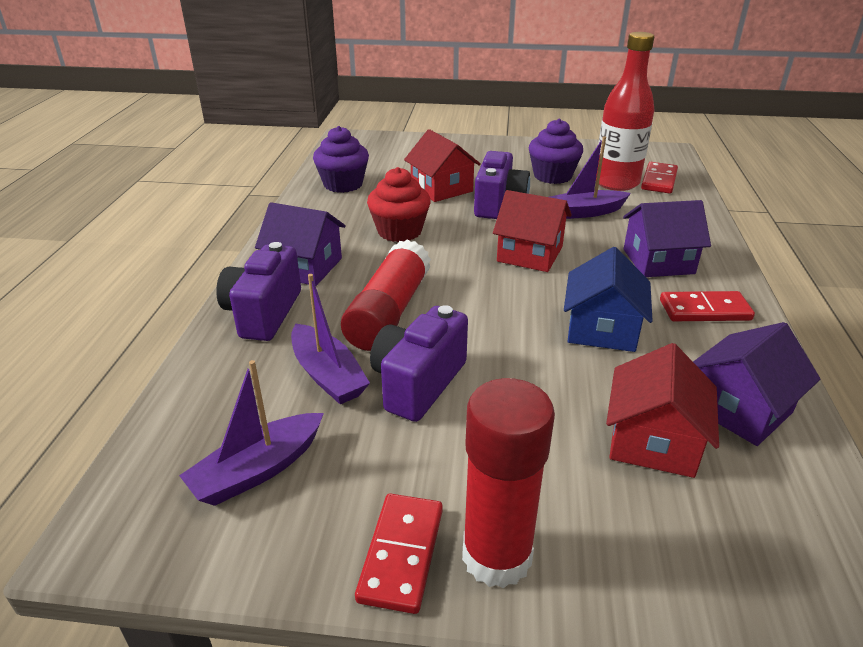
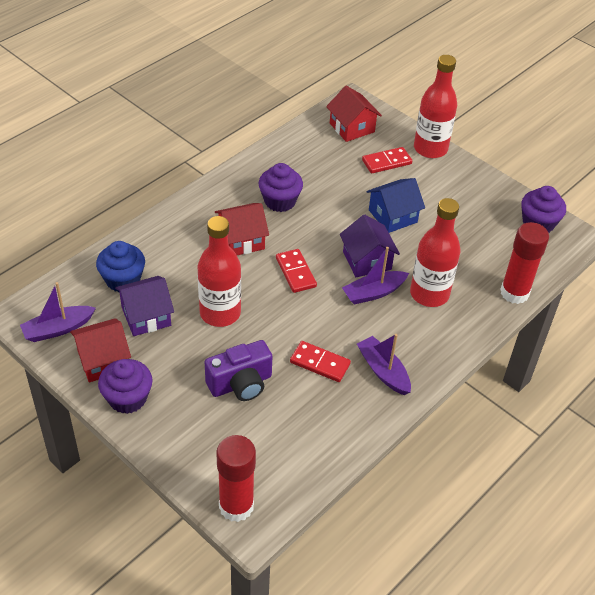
blue cupcake: 0 -> 1
purple camera: 3 -> 1
purple cupcake: 2 -> 3
purple house: 3 -> 2
red bottle: 1 -> 3
red cupcake: 1 -> 0

